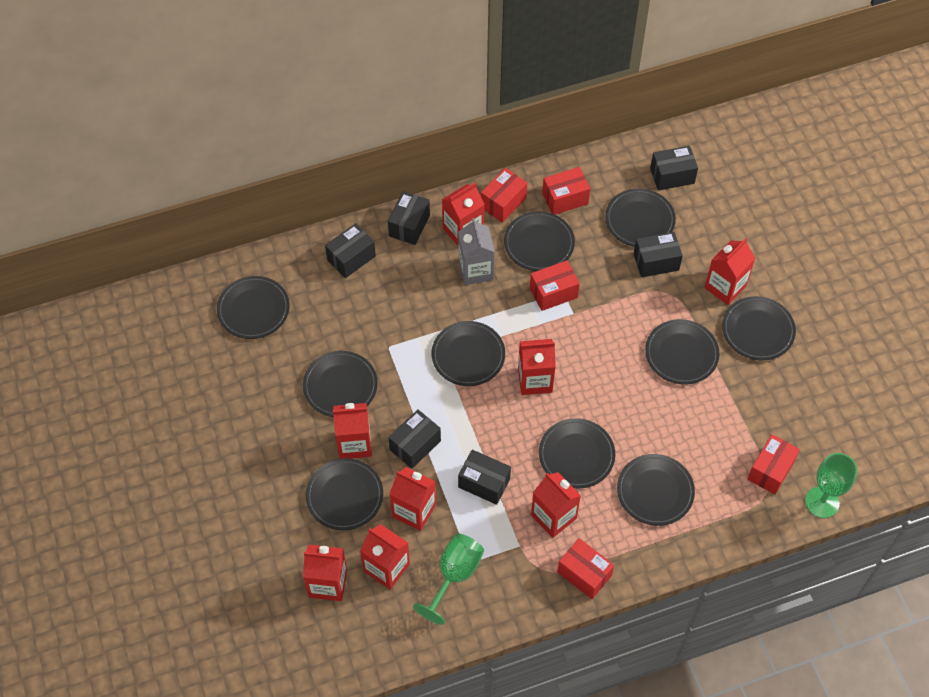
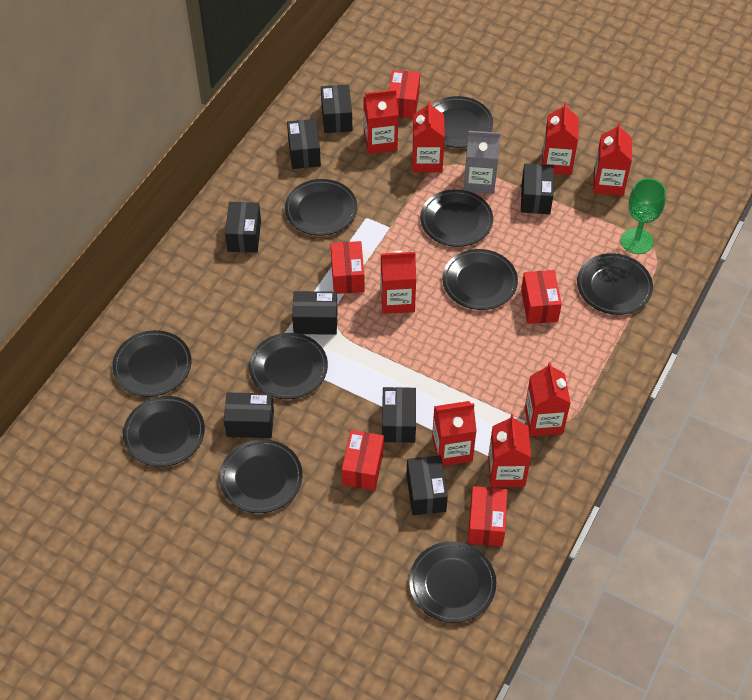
black box: 6 -> 8
green goblet: 2 -> 1

